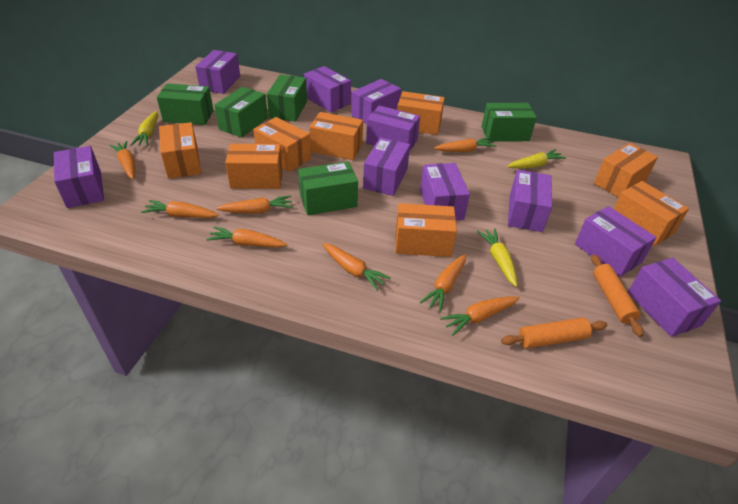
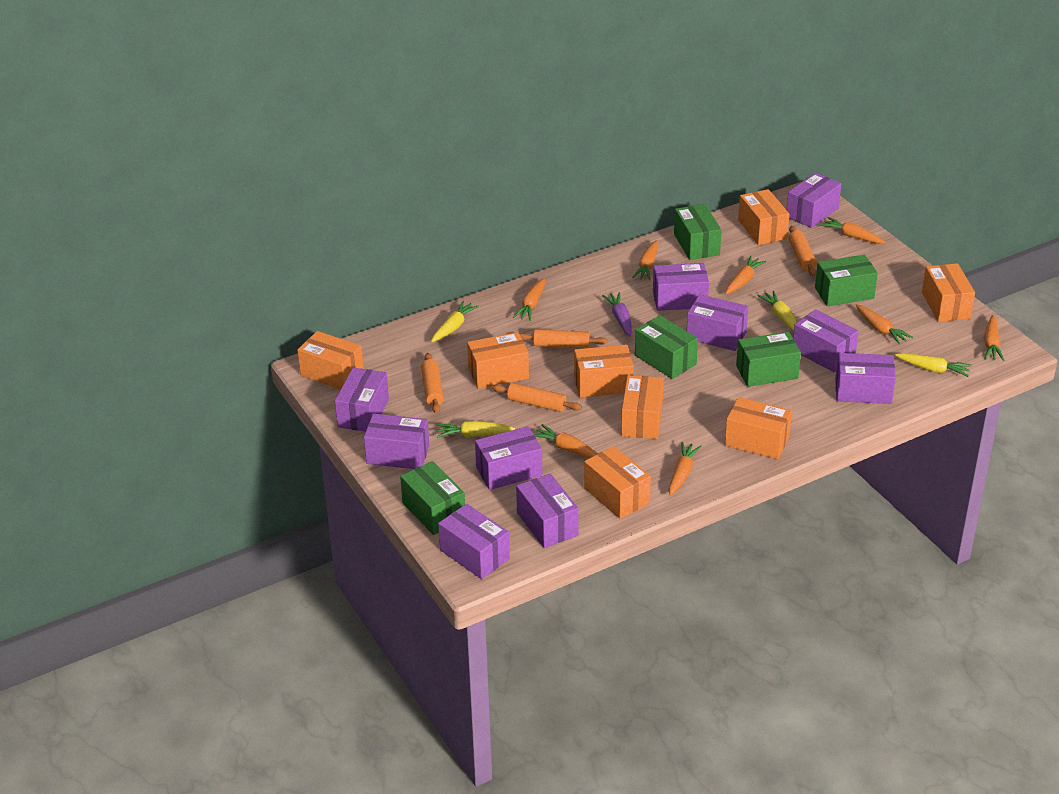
orange rolling pin: 2 -> 4
purple carrot: 0 -> 1
yellow carrot: 3 -> 4

